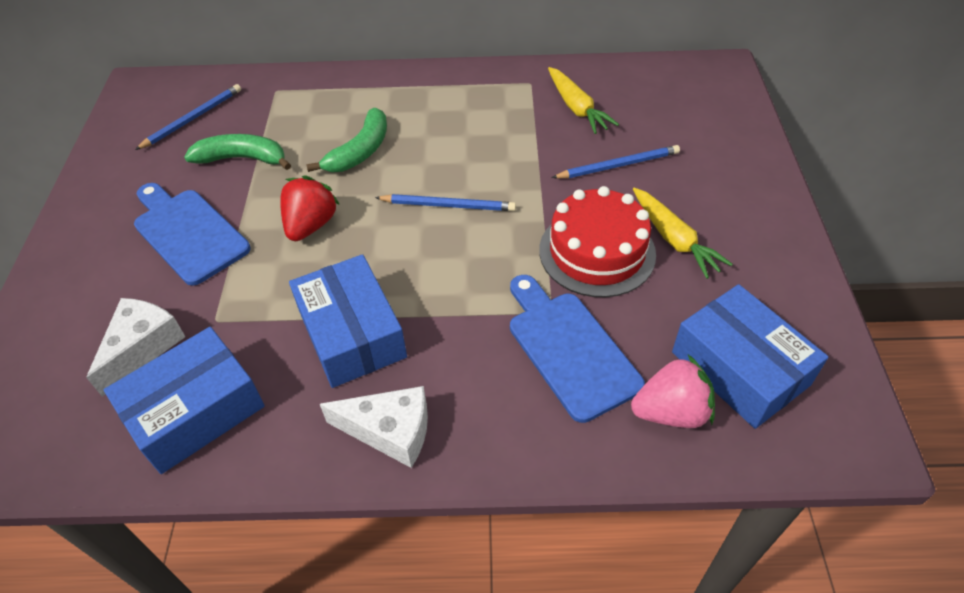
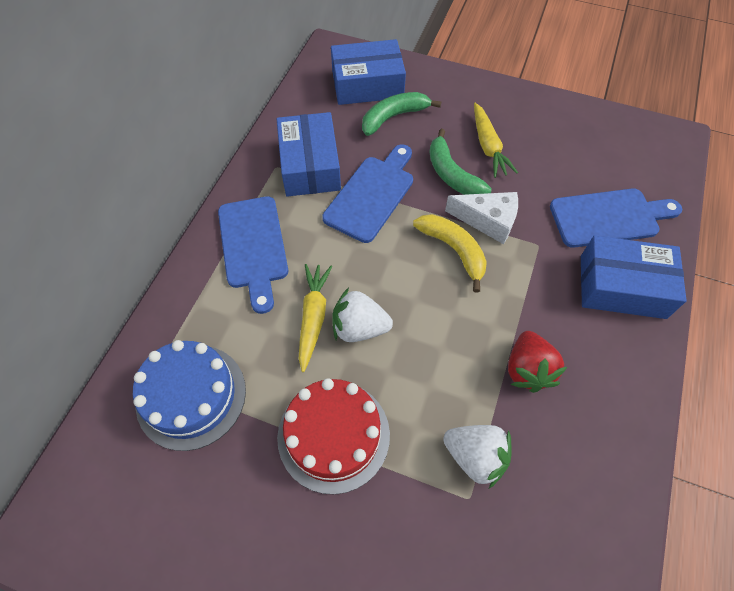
blue cake: 0 -> 1
blue cutting board: 2 -> 3
blue pencil: 3 -> 0
pink strawberry: 1 -> 0
white cheese: 2 -> 1
white strawberry: 0 -> 2
yellow banana: 0 -> 1

